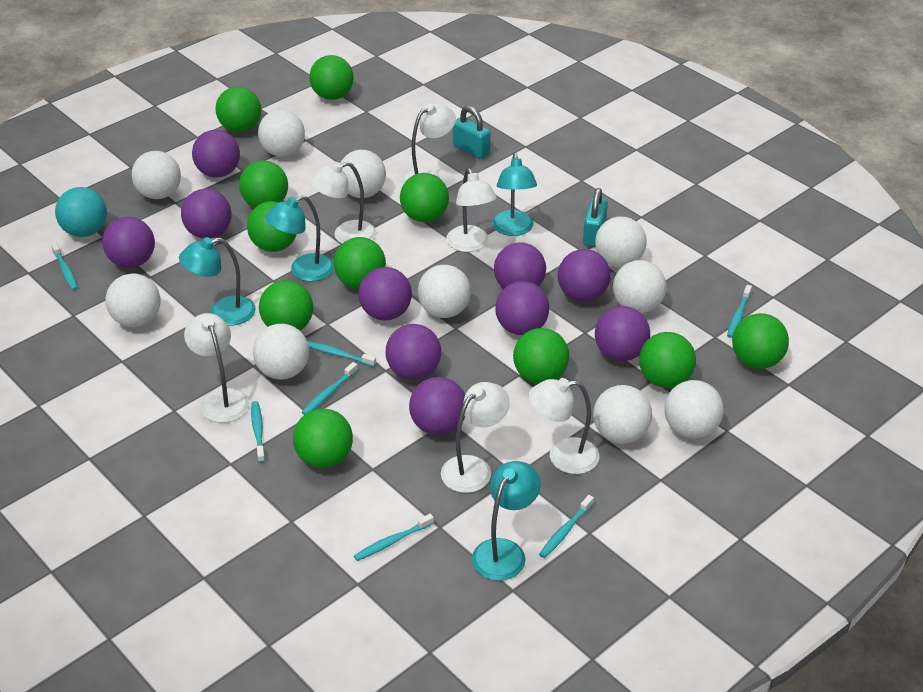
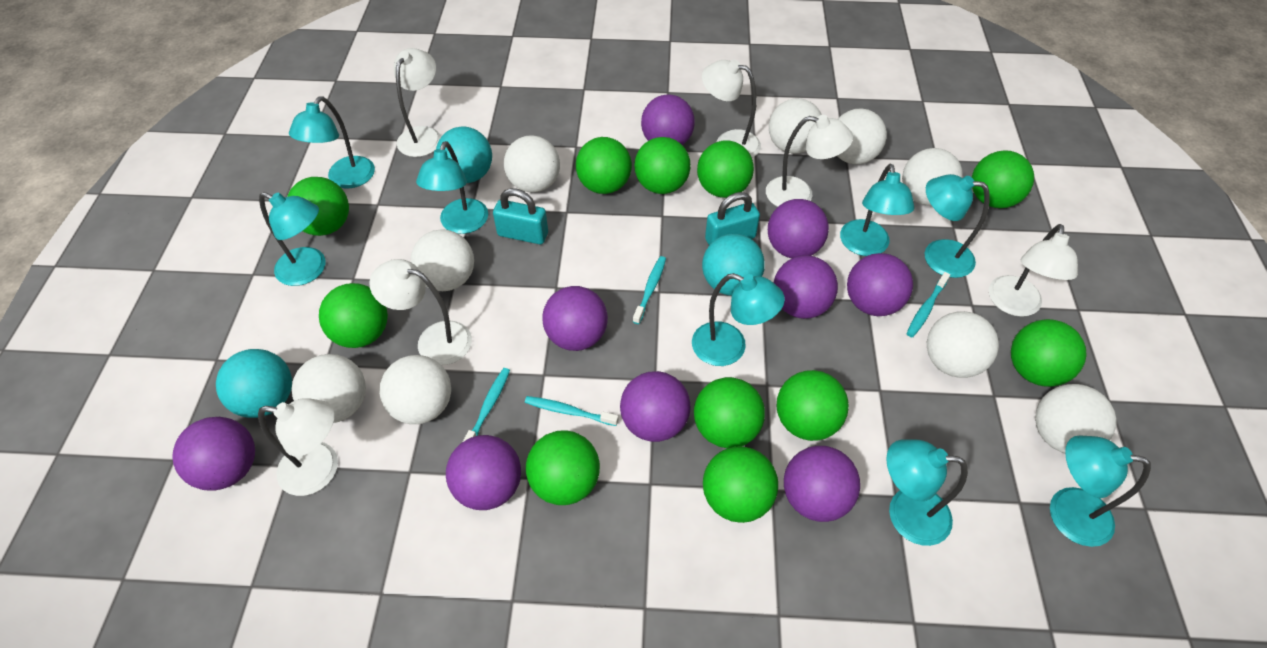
purple ball: 10 -> 9
turquoise ball: 1 -> 3
turquoise lamp: 4 -> 8
turquoise toothbrush: 7 -> 4
white ball: 10 -> 9

